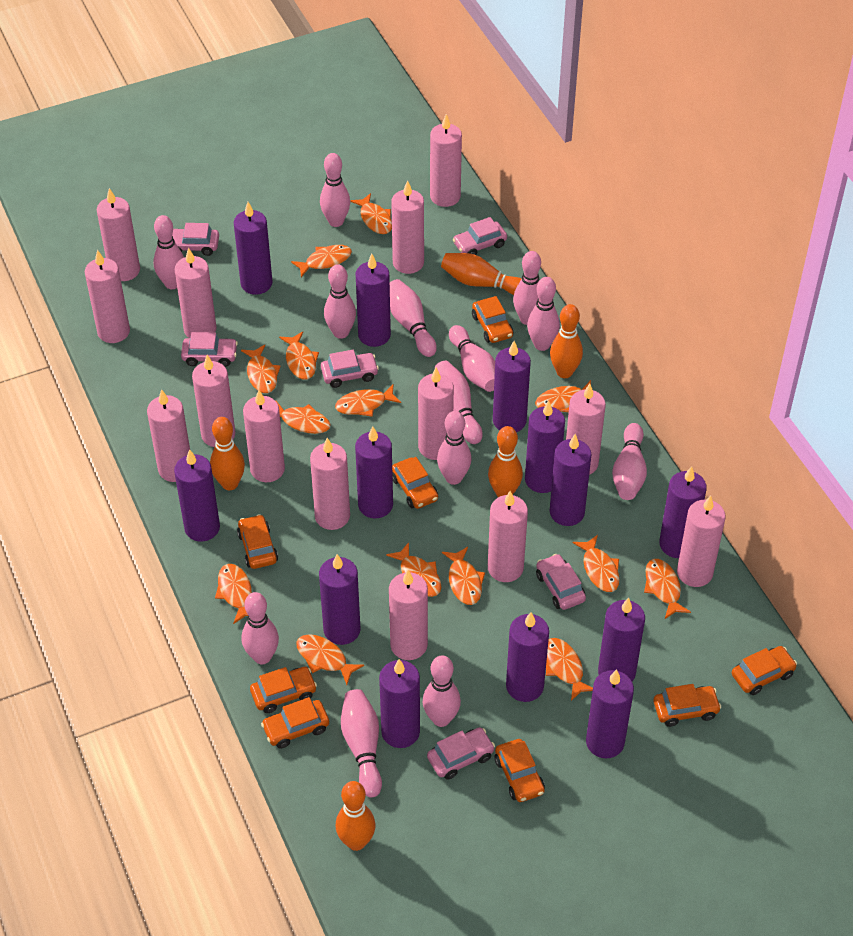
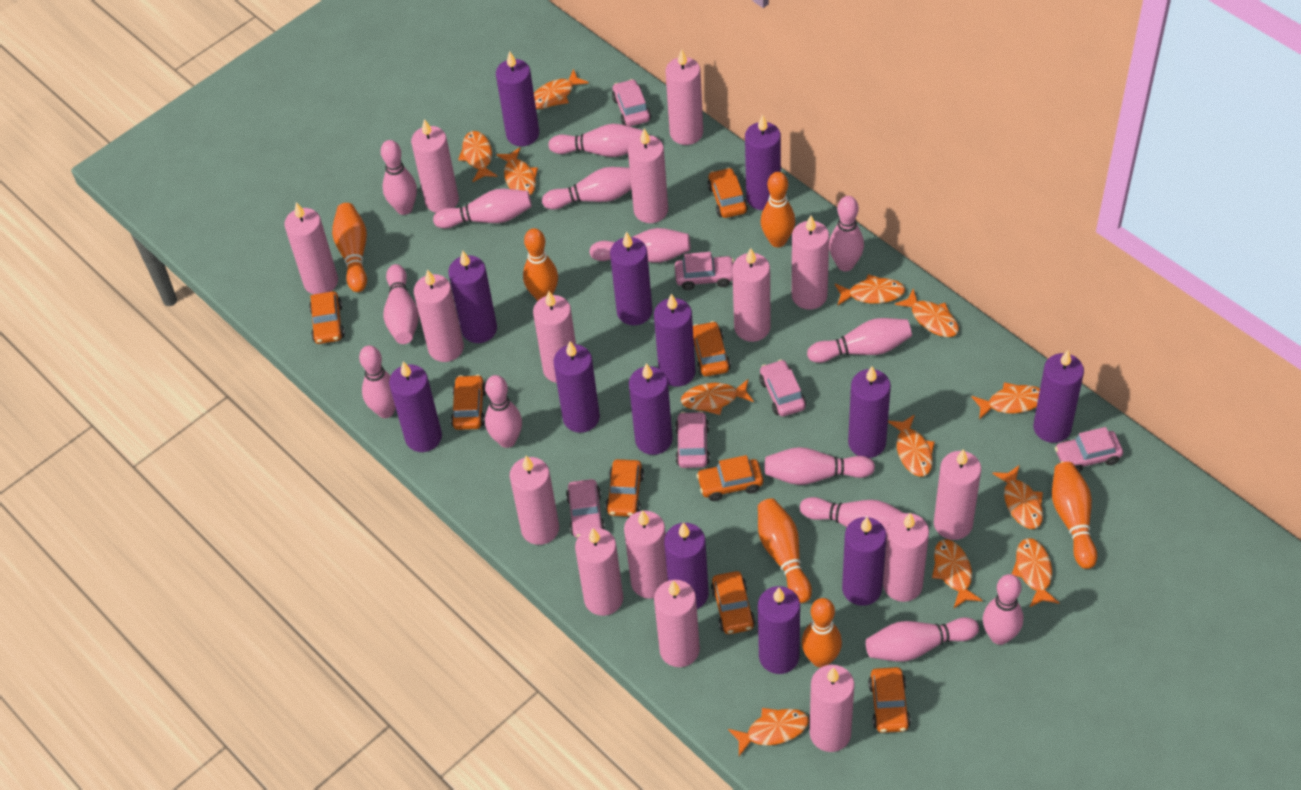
orange bowling pin: 5 -> 6
orange fish: 14 -> 12
pink bowling pin: 13 -> 14
pink candle: 14 -> 15

